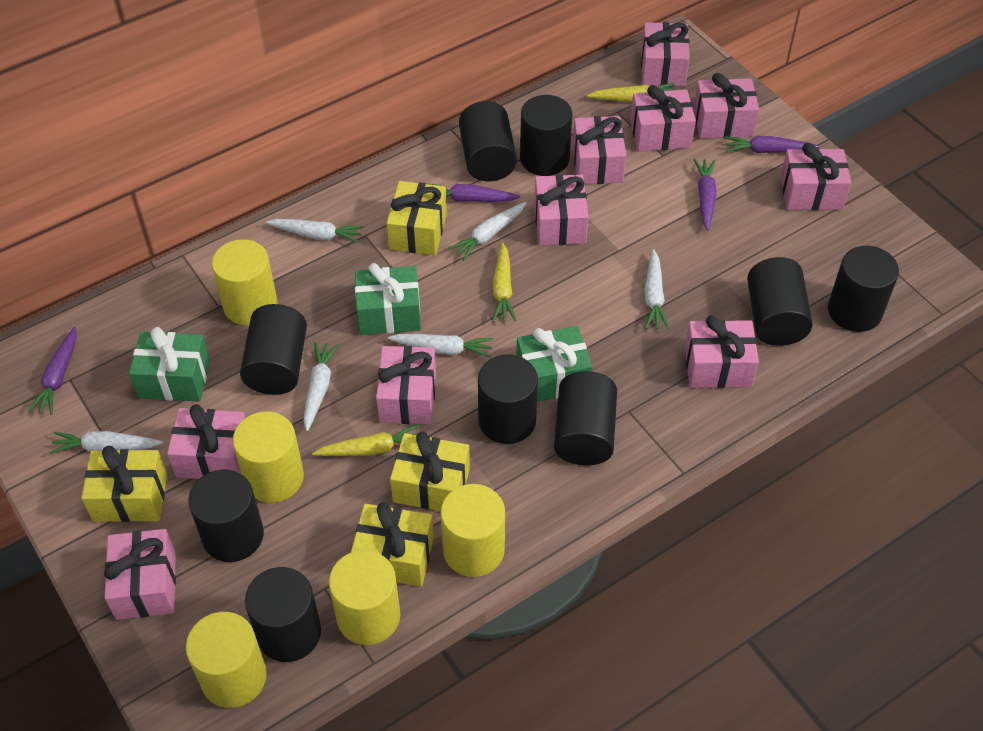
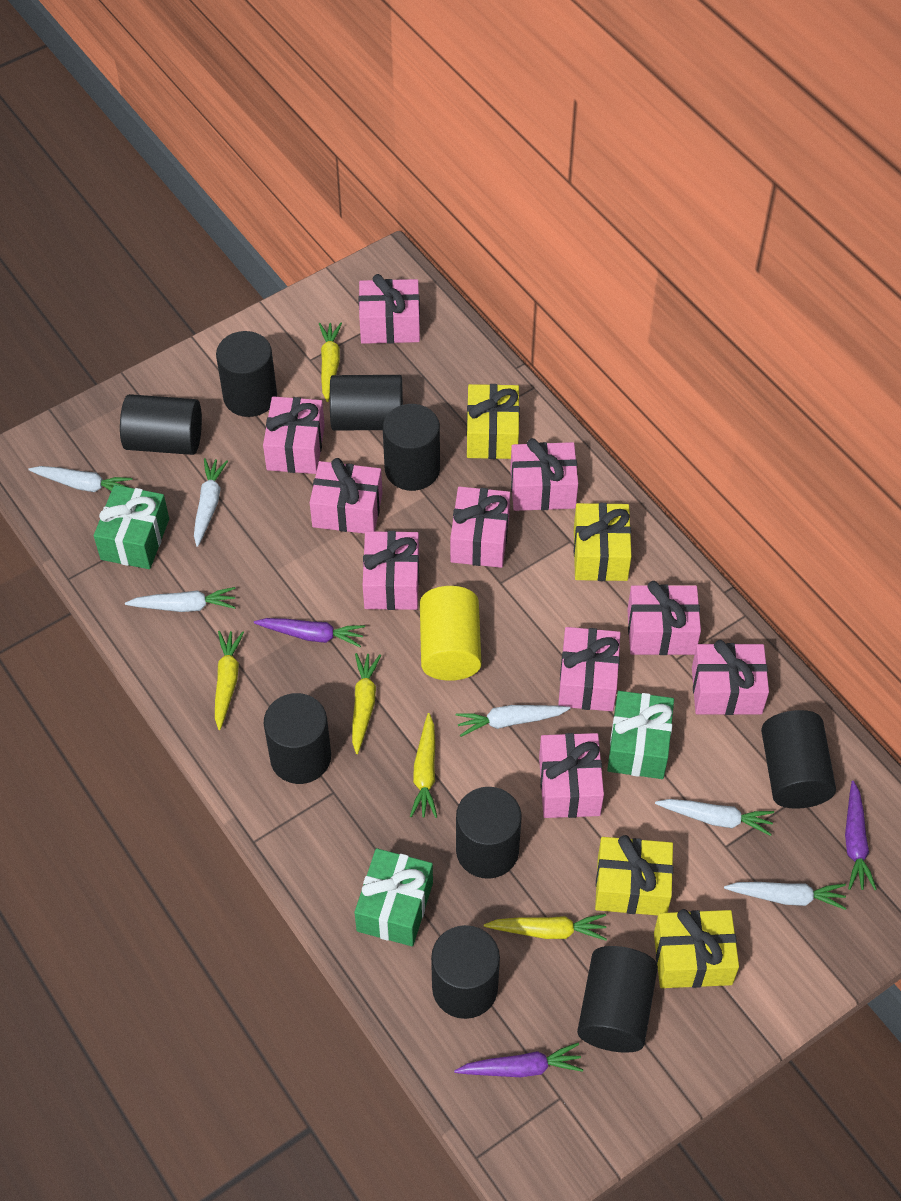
purple carrot: 4 -> 3
yellow carrot: 3 -> 5
yellow cylinder: 5 -> 1

